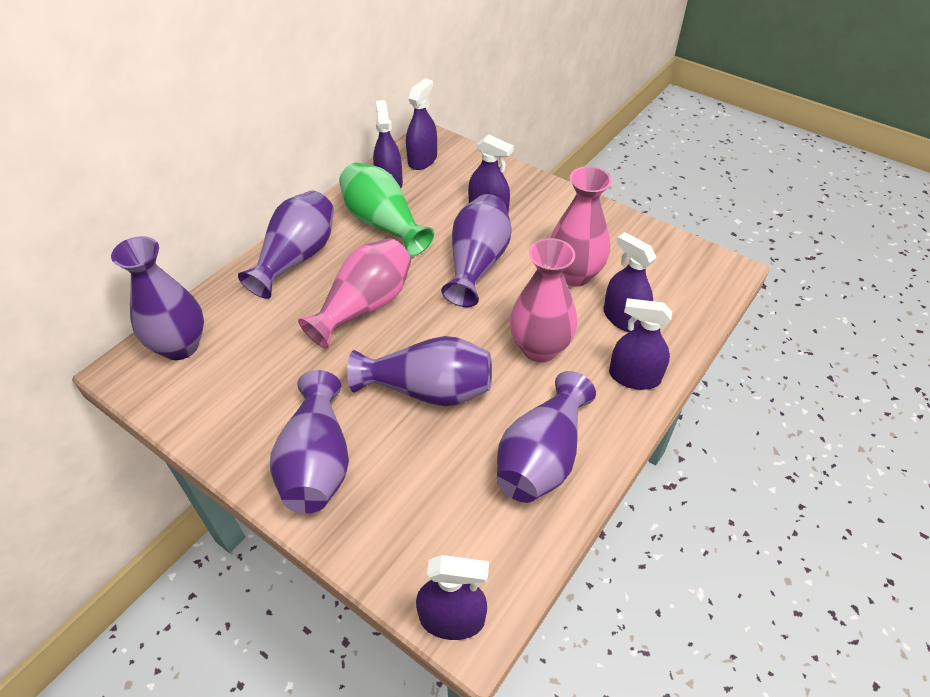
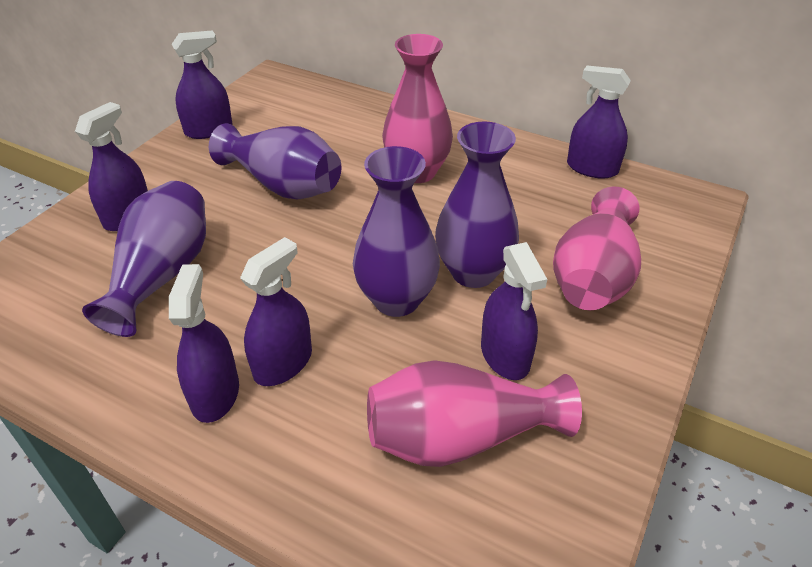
green vase: 1 -> 0
purple vase: 6 -> 4

